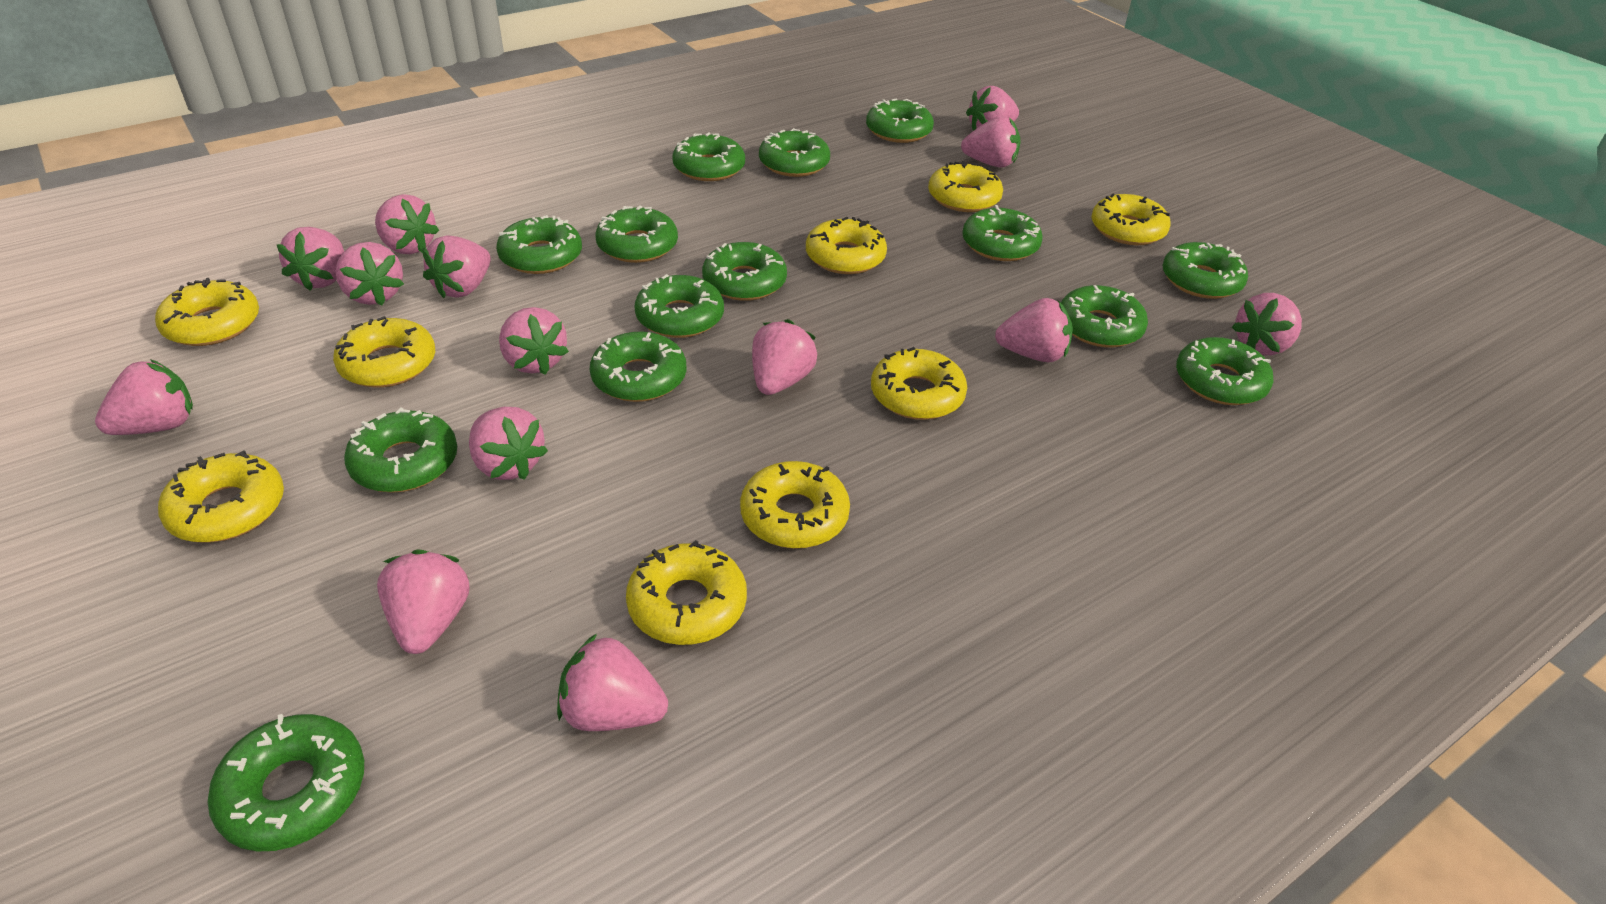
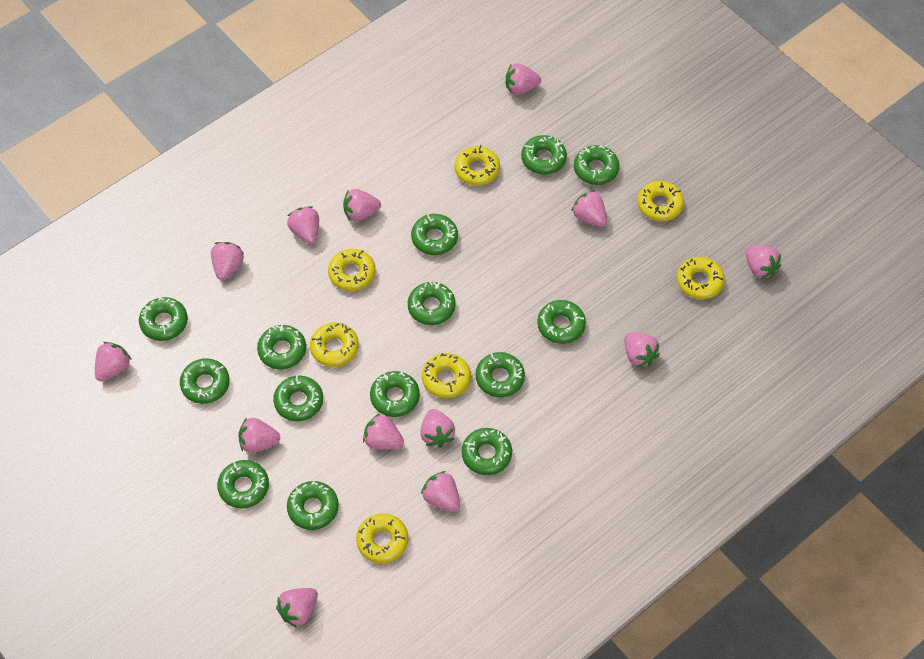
pink strawberry: 14 -> 13
yellow donut: 9 -> 7

